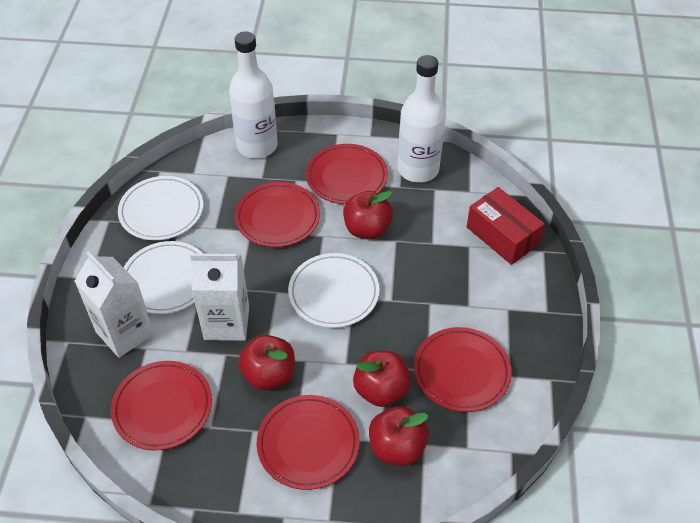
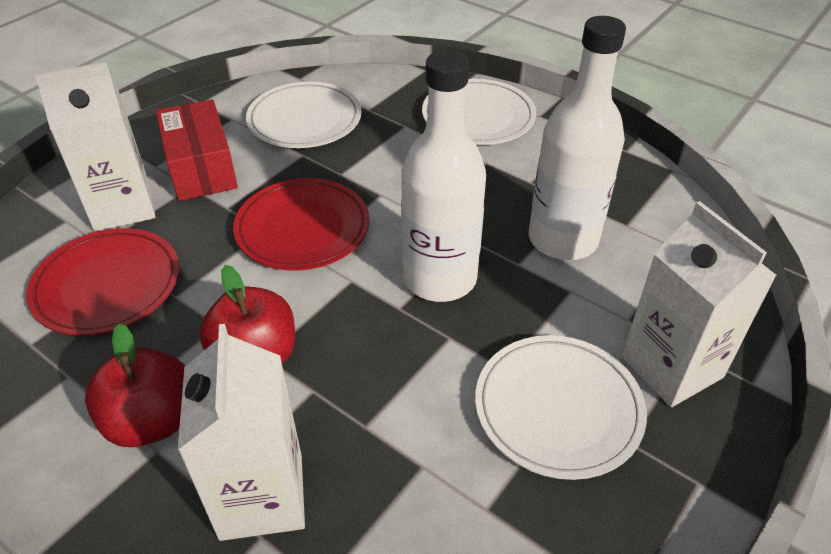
red apple: 4 -> 2
red plate: 5 -> 2
white carton: 2 -> 3

